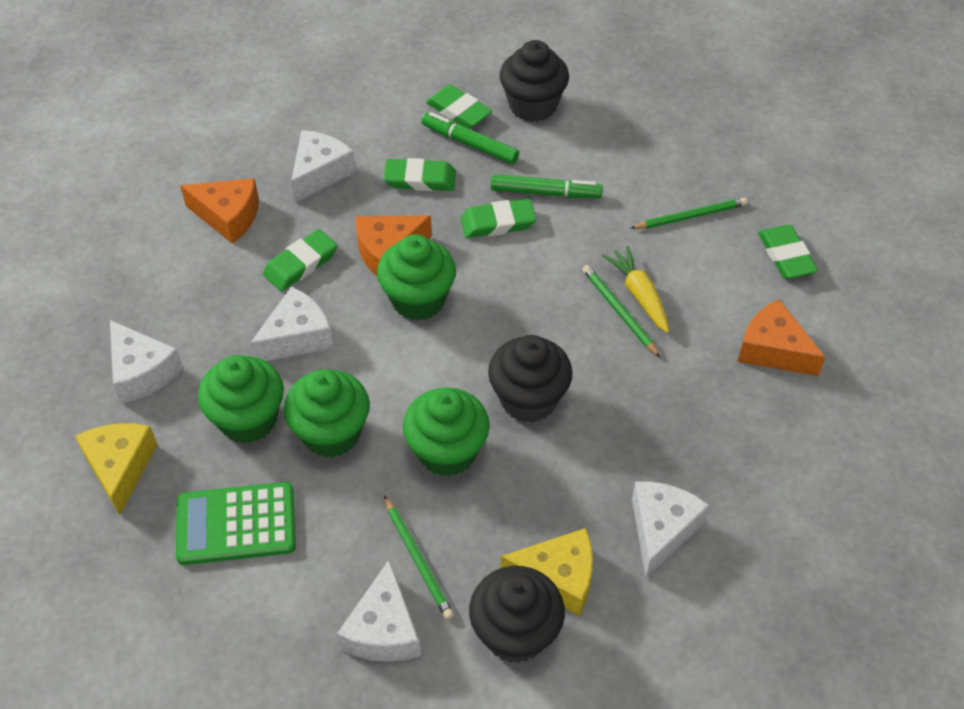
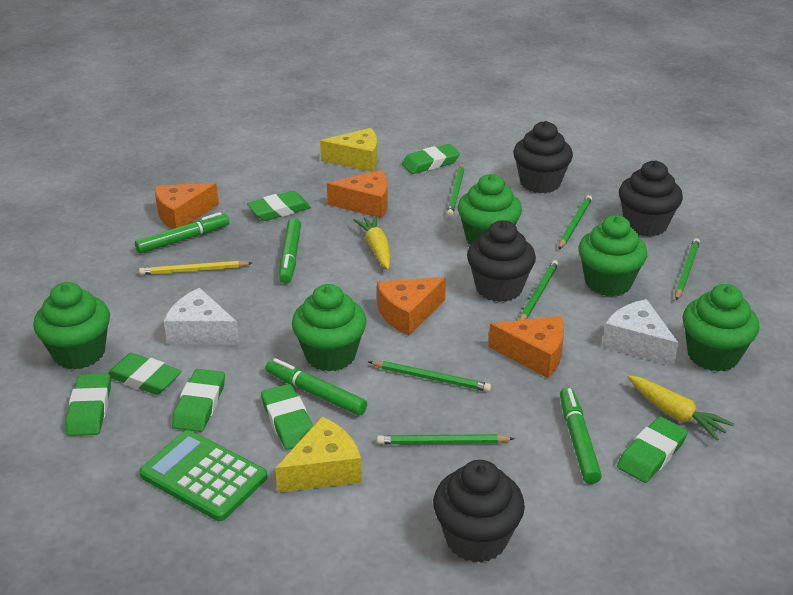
black cupcake: 3 -> 4
green cupcake: 4 -> 5
green eraser: 5 -> 7
green marker: 2 -> 4
green pencil: 3 -> 6
orange cheese: 3 -> 4
white cheese: 5 -> 2
yellow carrot: 1 -> 2
yellow pencil: 0 -> 1

